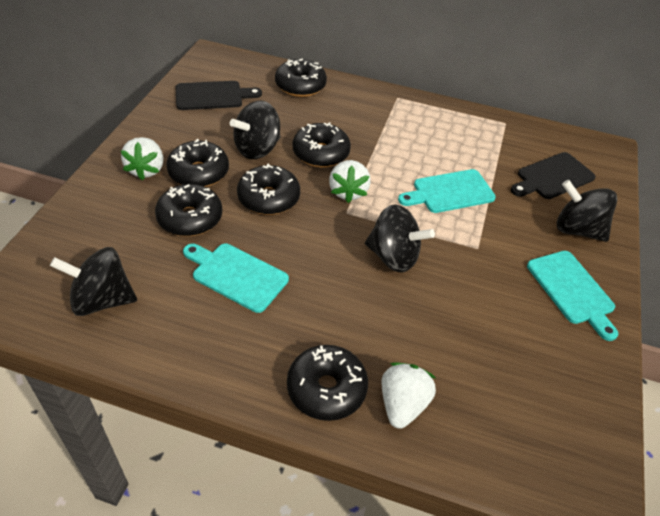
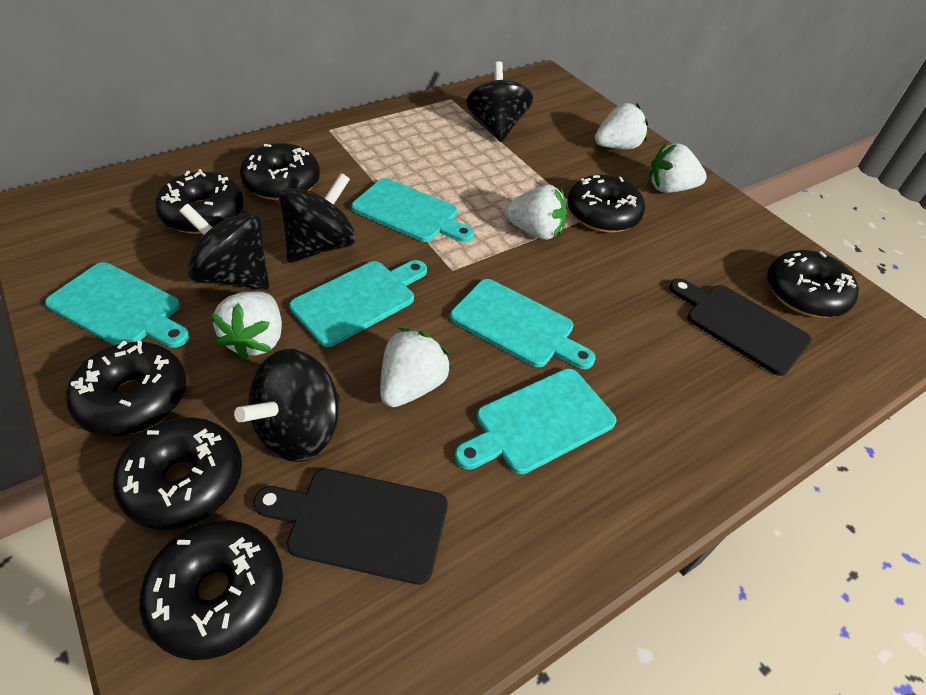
black donut: 6 -> 7
turquoise cutting board: 3 -> 5
white strawberry: 3 -> 5

